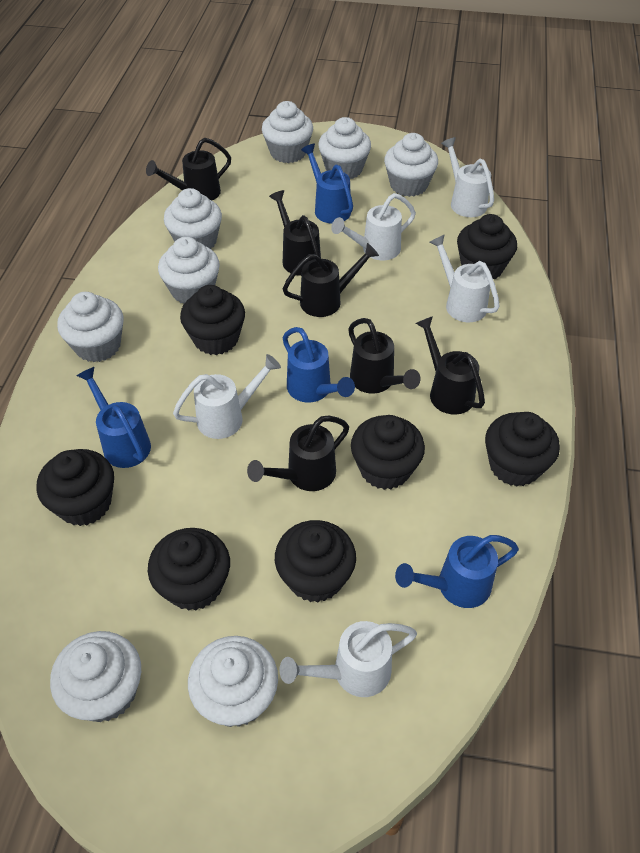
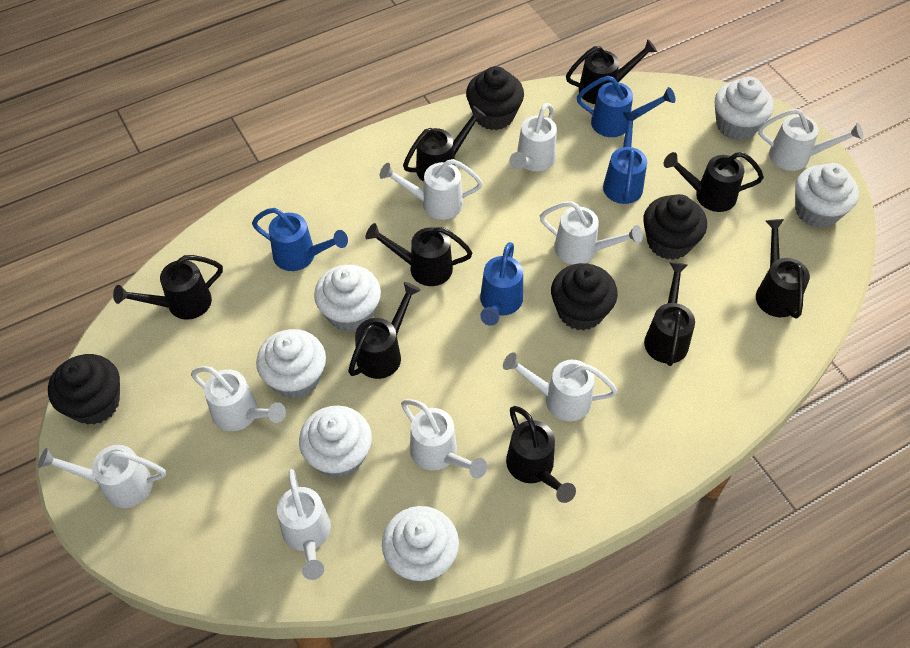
black cupcake: 7 -> 4
black watering can: 6 -> 9
white cupcake: 8 -> 6
white watering can: 5 -> 9

